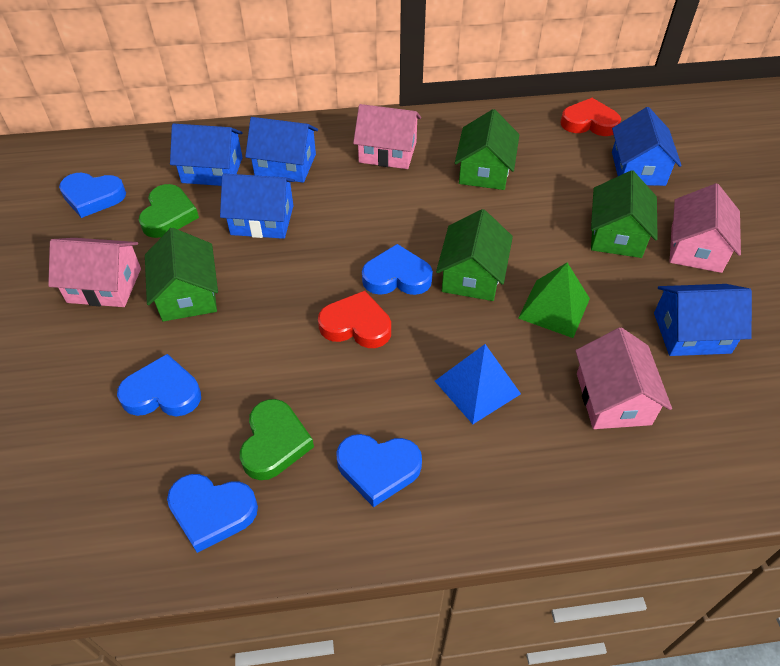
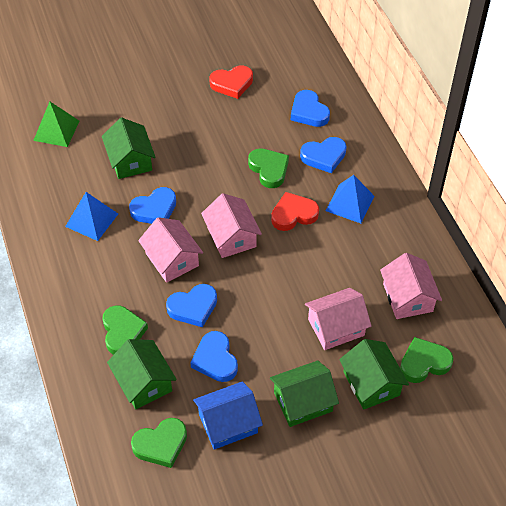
blue house: 5 -> 1
blue pyramid: 1 -> 2
green heart: 2 -> 4

